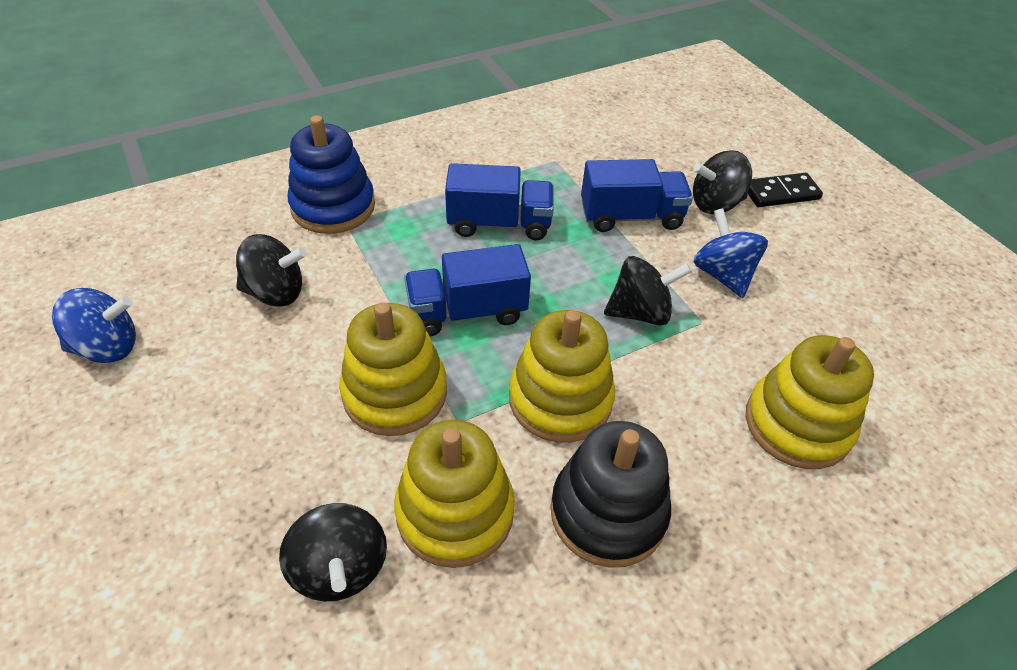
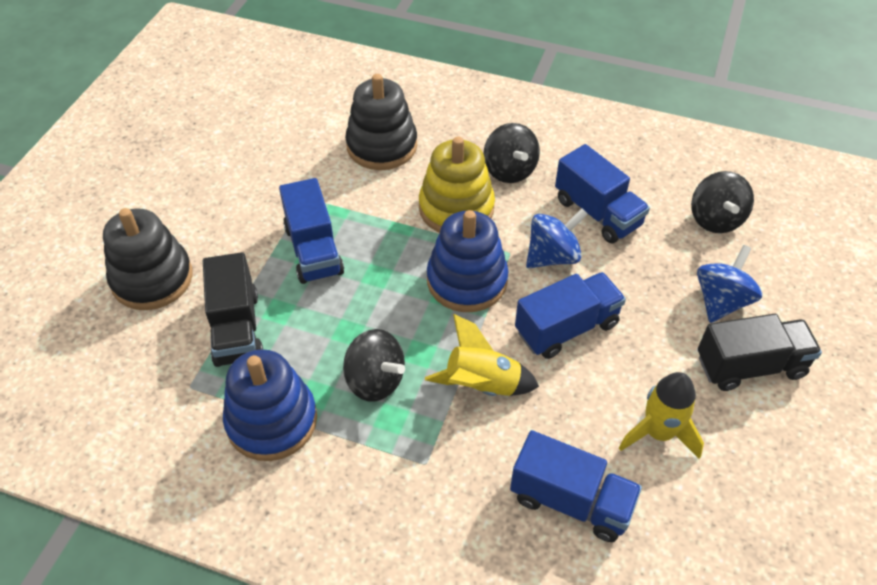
black domino: 1 -> 0
black spinning top: 4 -> 3
black stacking toy: 1 -> 2
black truck: 0 -> 2
blue stacking toy: 1 -> 2
blue truck: 3 -> 4
yellow rocket: 0 -> 2
yellow stacking toy: 4 -> 1

